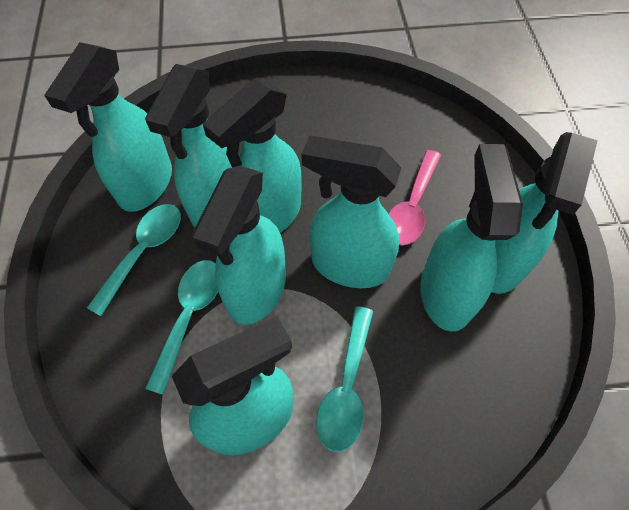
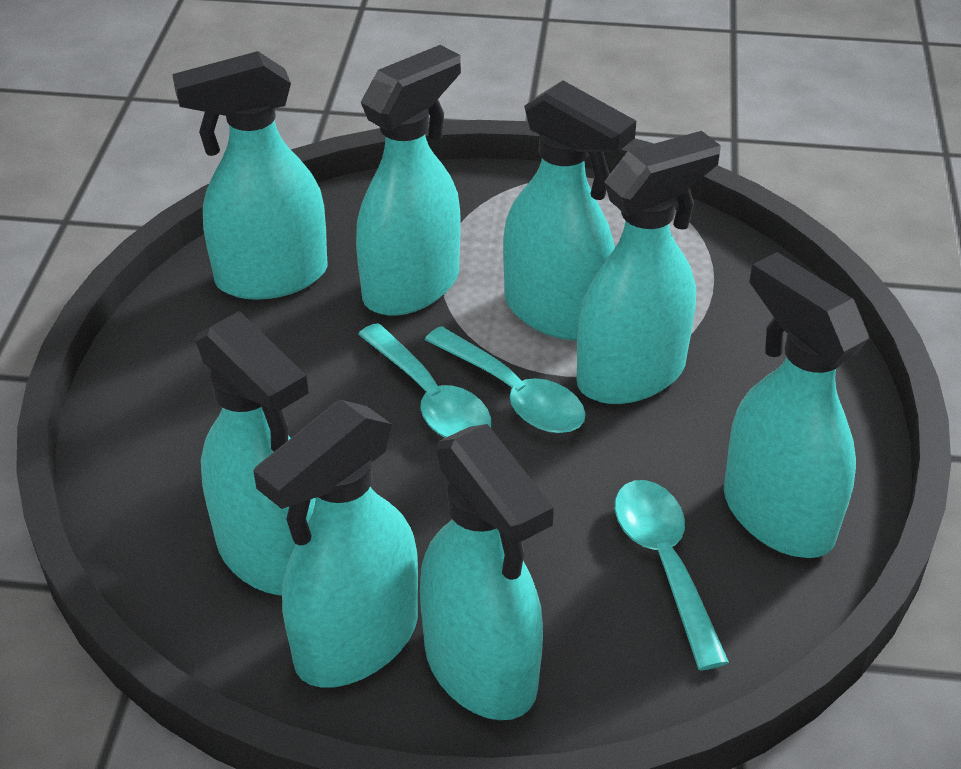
pink spoon: 1 -> 0

